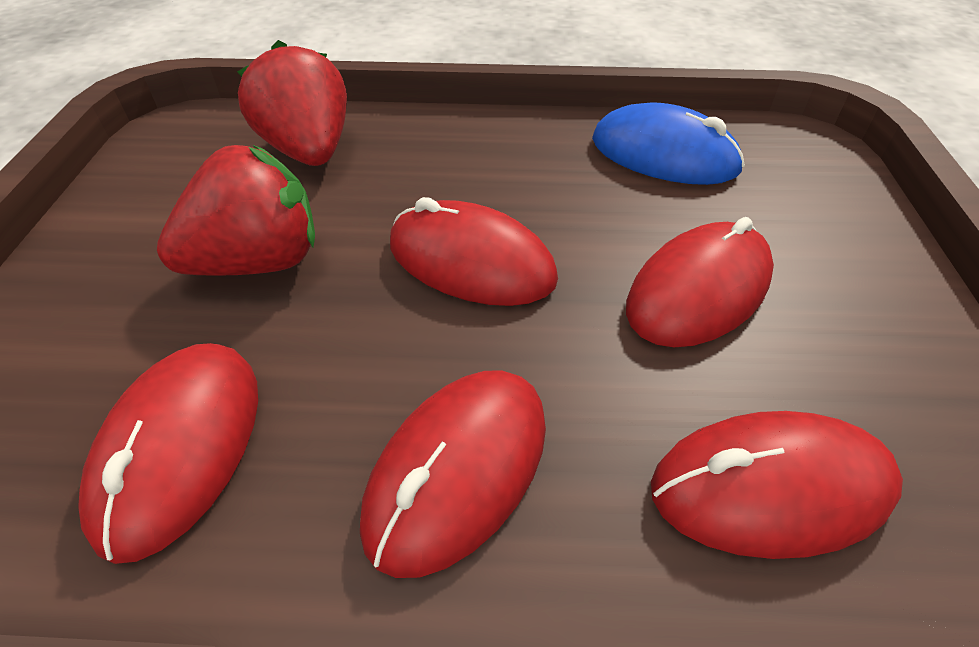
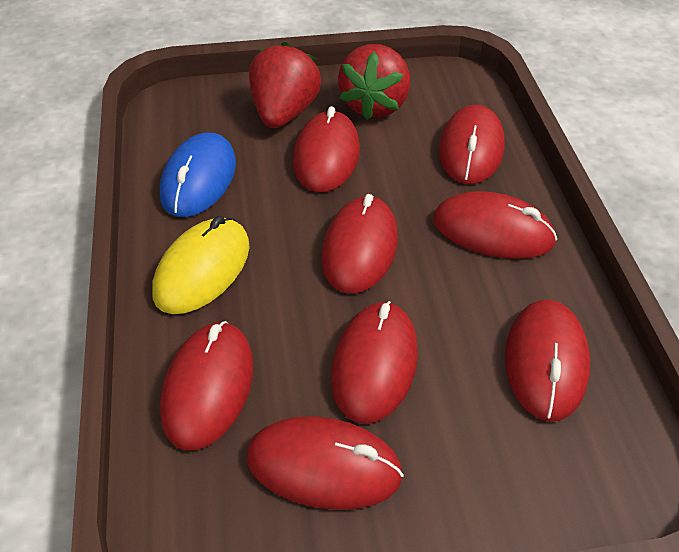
red mouse: 5 -> 8
yellow mouse: 0 -> 1

